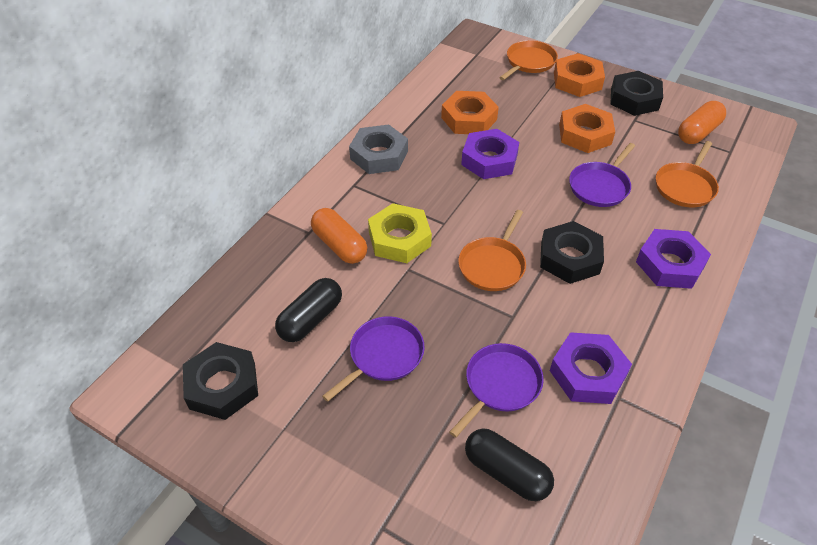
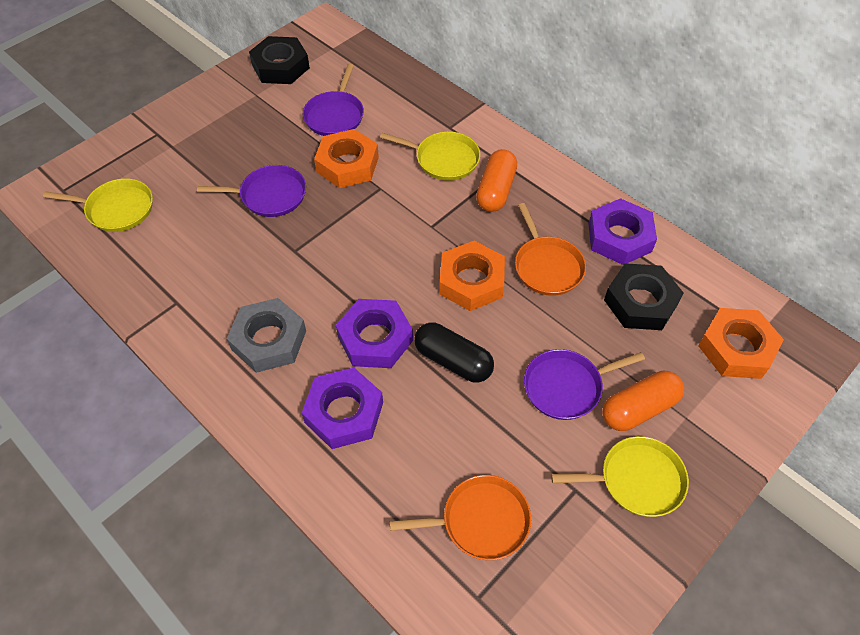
black capsule: 2 -> 1
black nut: 3 -> 2
orange pan: 3 -> 2
yellow nut: 1 -> 0
yellow pan: 0 -> 3

